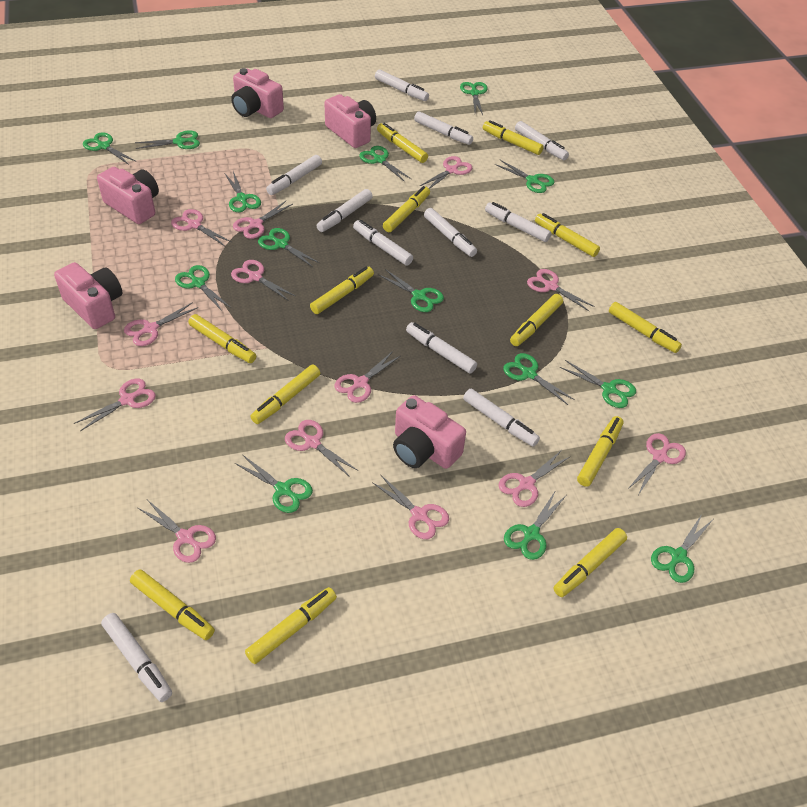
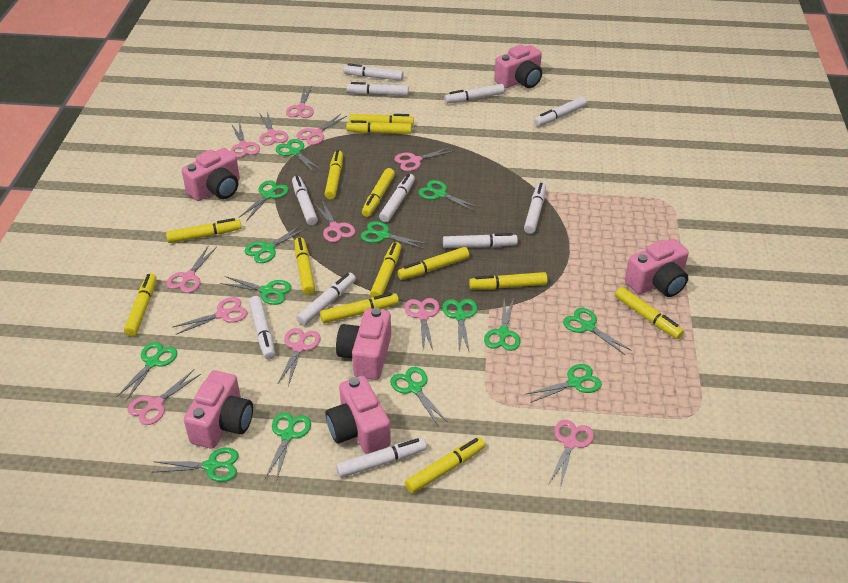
pink camera: 5 -> 6
pink scissors: 13 -> 12

